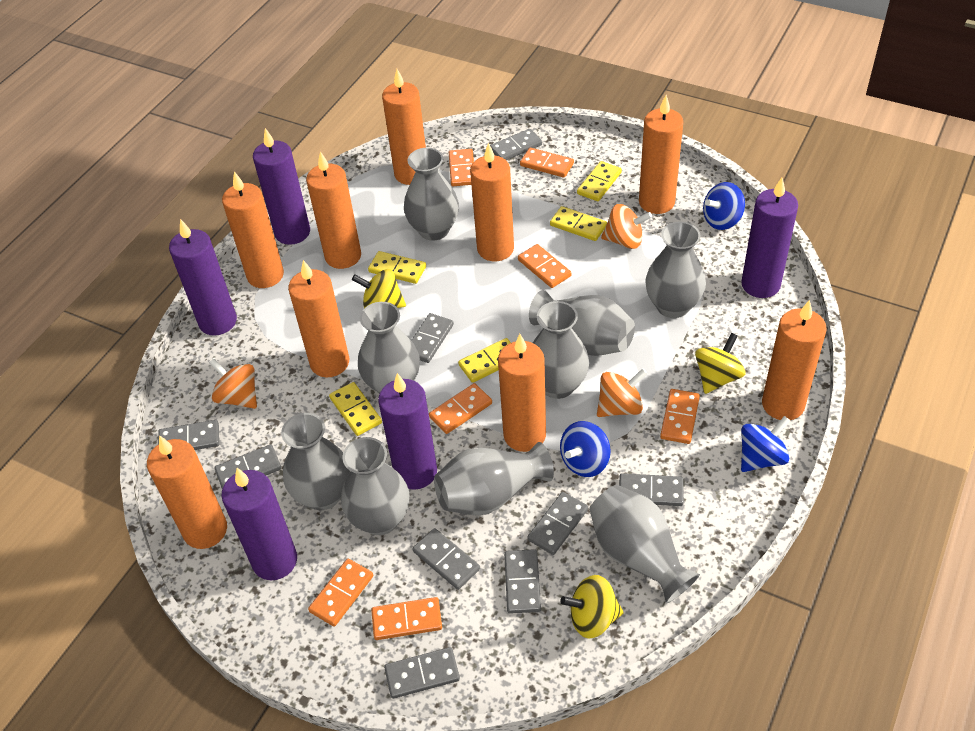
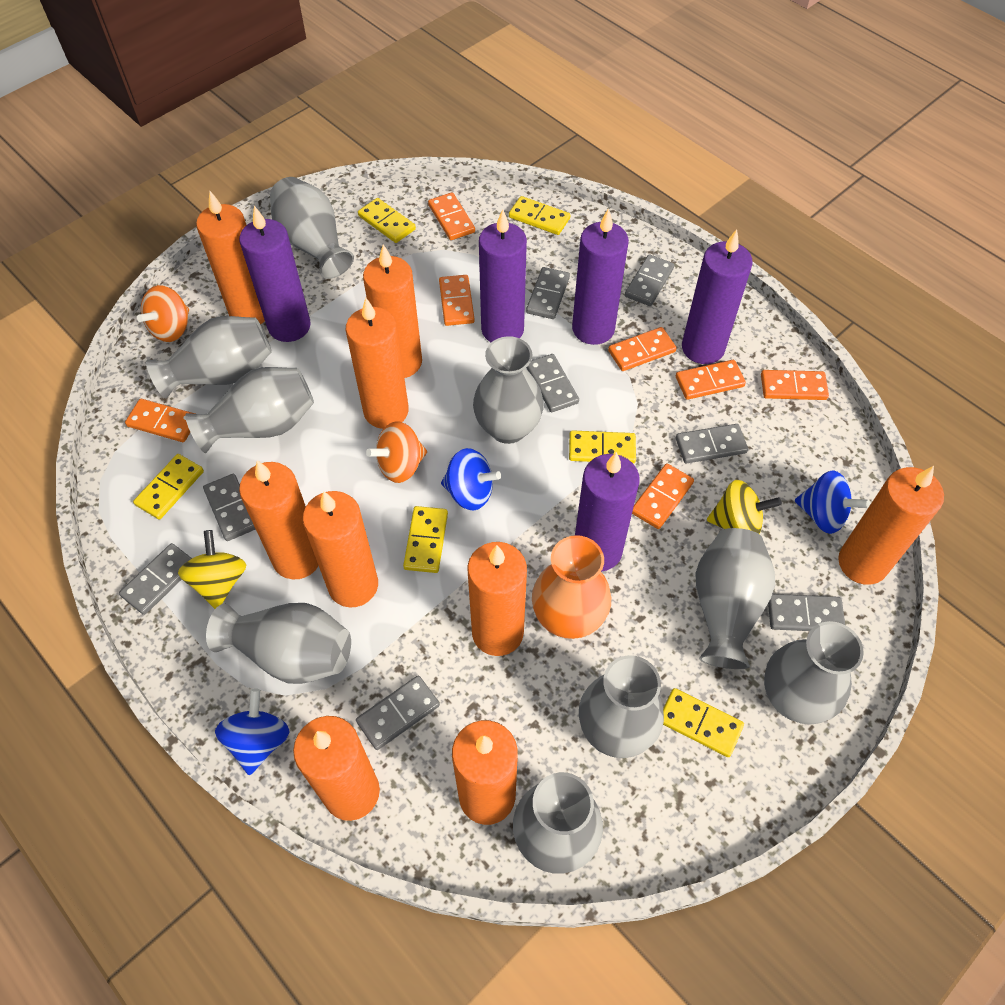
grey domino: 9 -> 8
orange spinning top: 3 -> 2
orange vase: 0 -> 1
yellow domino: 5 -> 6
yellow spinning top: 3 -> 2

